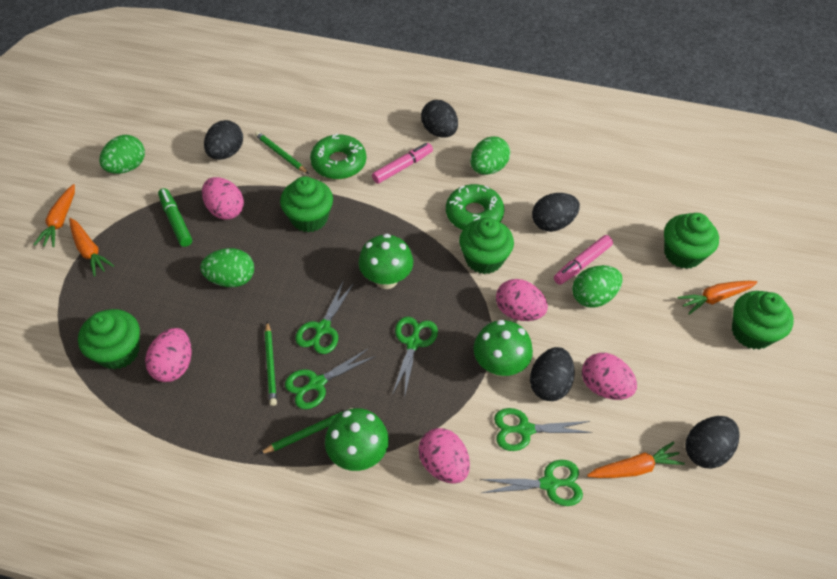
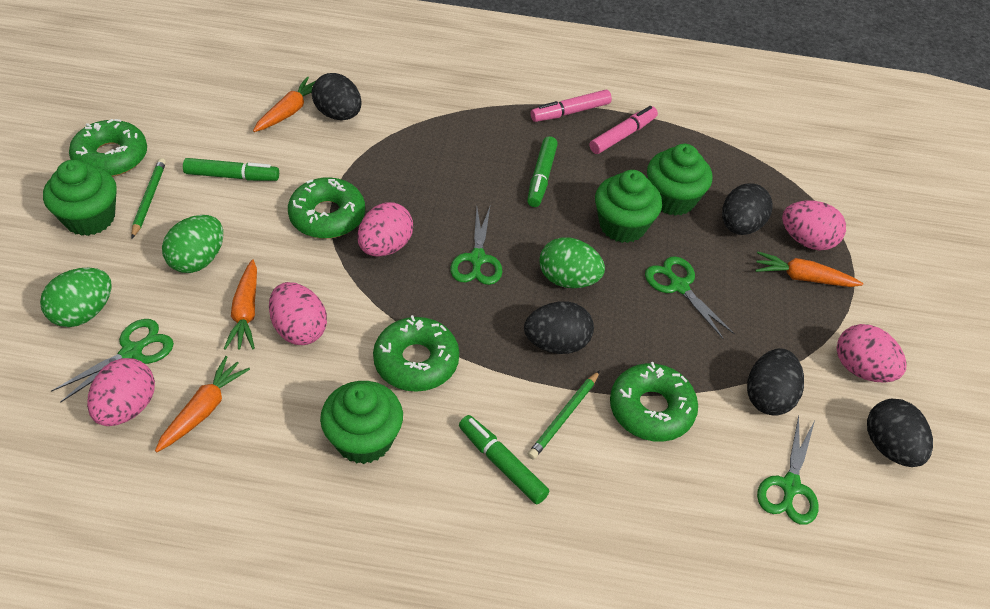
green cupcake: 5 -> 4
green donut: 2 -> 4
green egg: 4 -> 3
green marker: 1 -> 3
green mushroom: 3 -> 0
green pencil: 3 -> 2
green scissors: 5 -> 4

